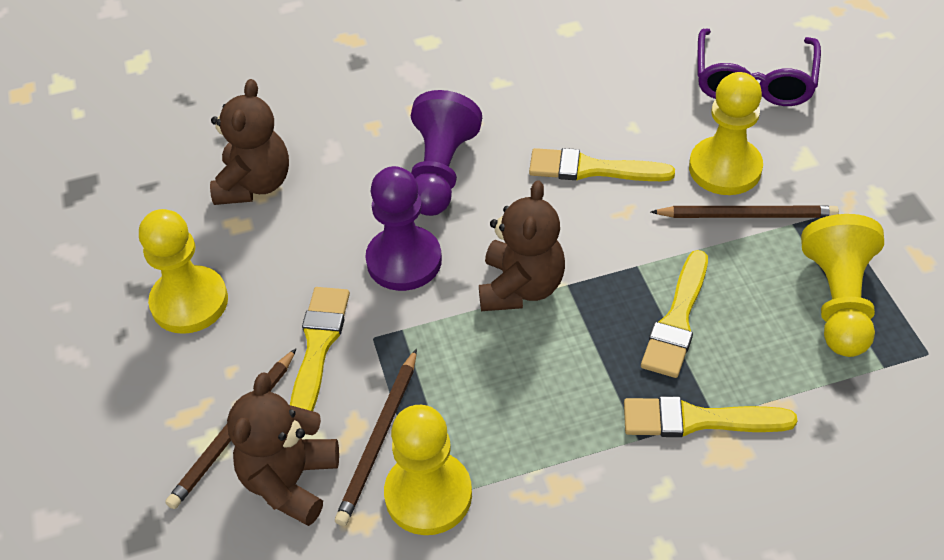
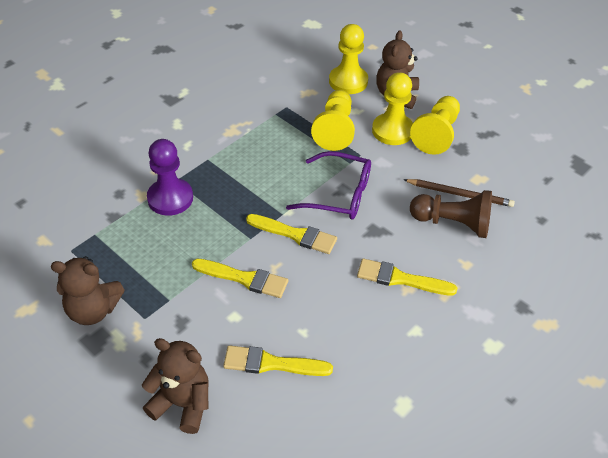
brown pawn: 0 -> 1
brown pencil: 3 -> 1
purple pawn: 2 -> 1

